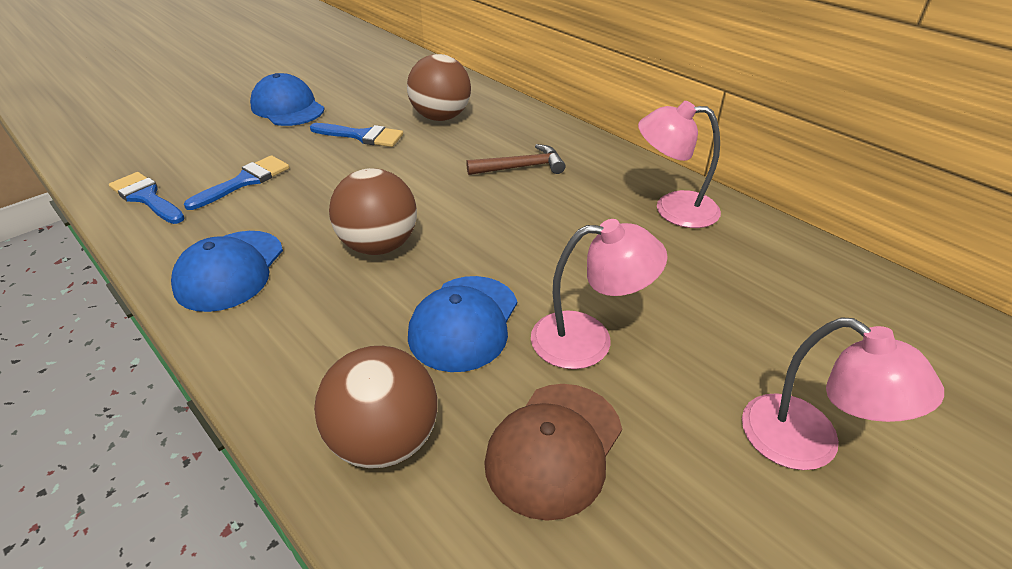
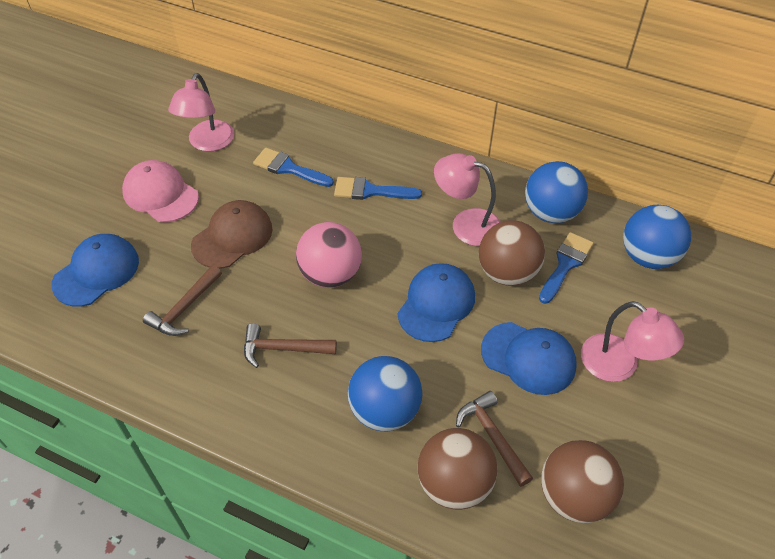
blue ball: 0 -> 3
brown hammer: 1 -> 3
pink ball: 0 -> 1
pink cap: 0 -> 1

